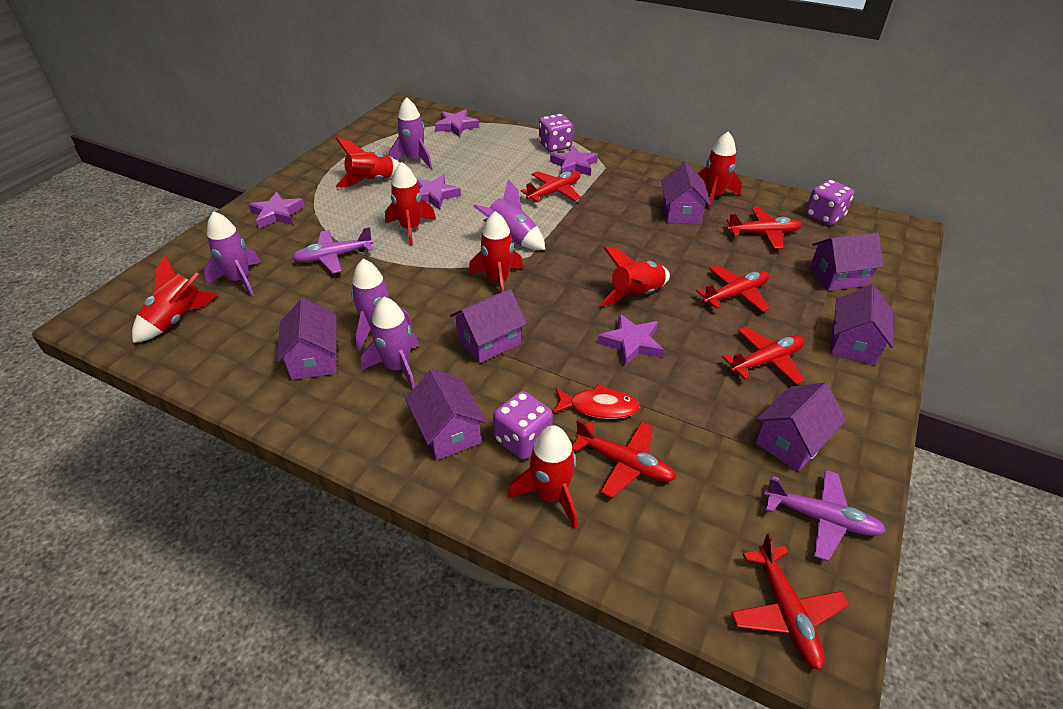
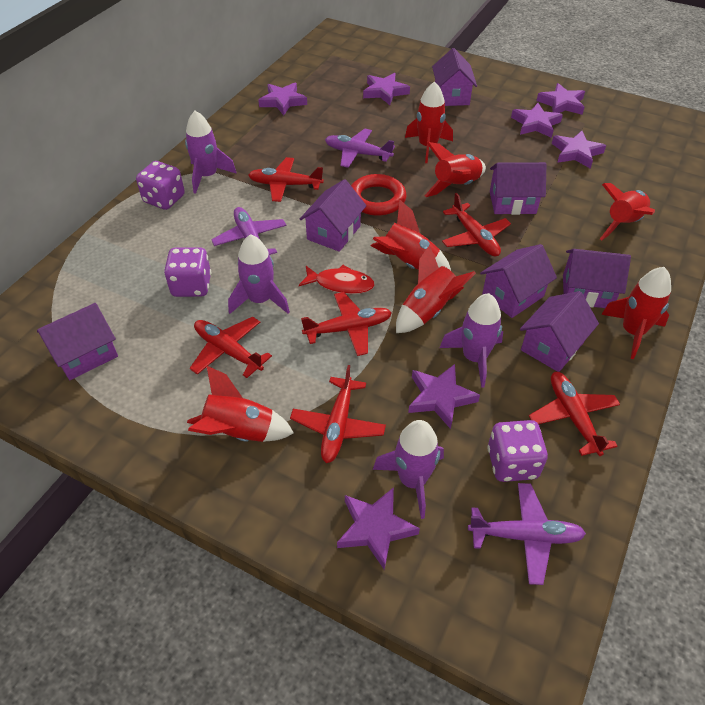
purple plane: 2 -> 3
purple rocket: 5 -> 4
purple star: 5 -> 7
red ring: 0 -> 1

